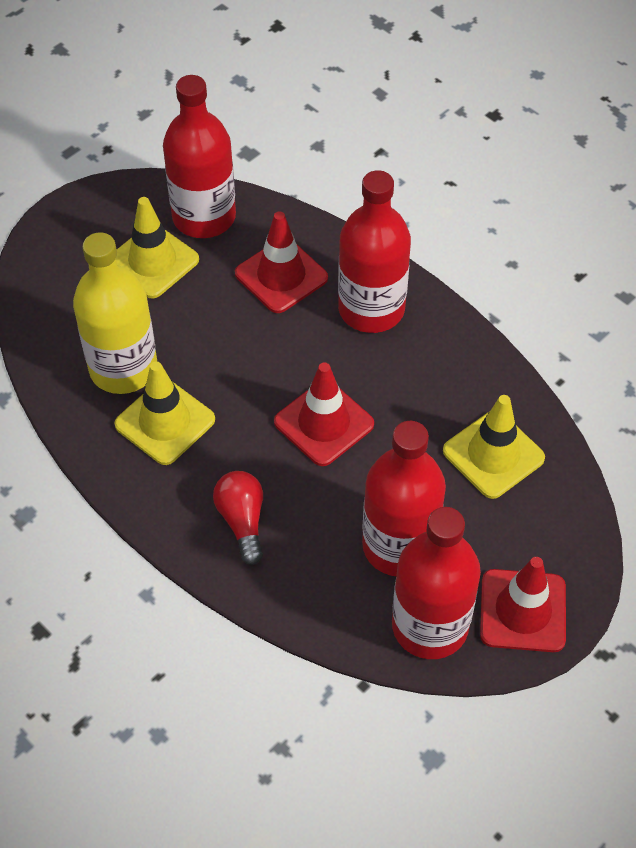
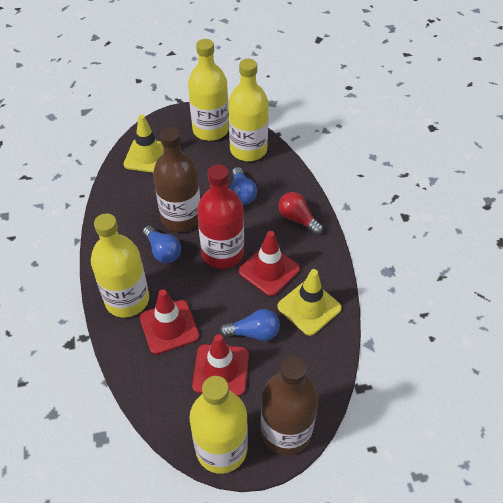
blue light bulb: 0 -> 3
brown bottle: 0 -> 2
red bottle: 4 -> 1
yellow bottle: 1 -> 4
yellow traffic cone: 3 -> 2

